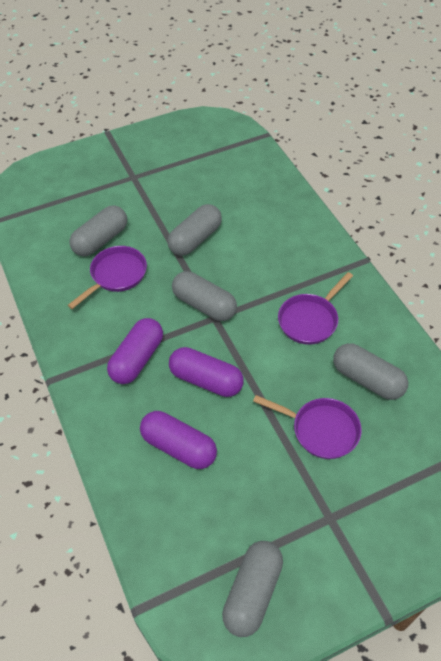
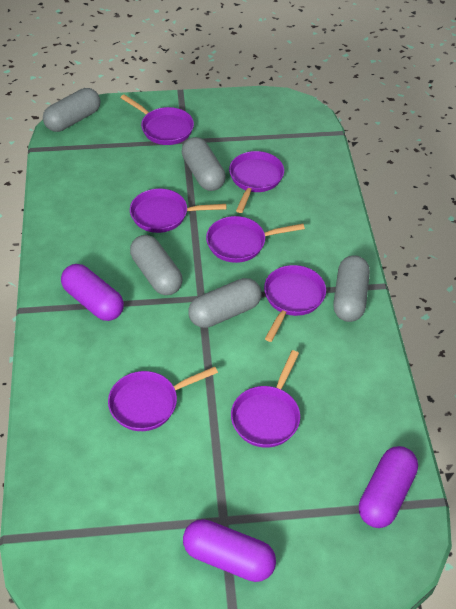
purple pan: 3 -> 7

